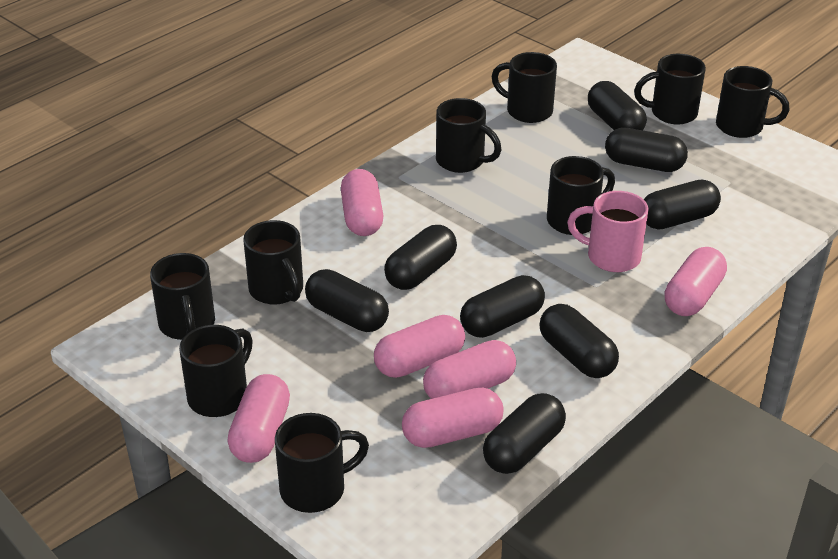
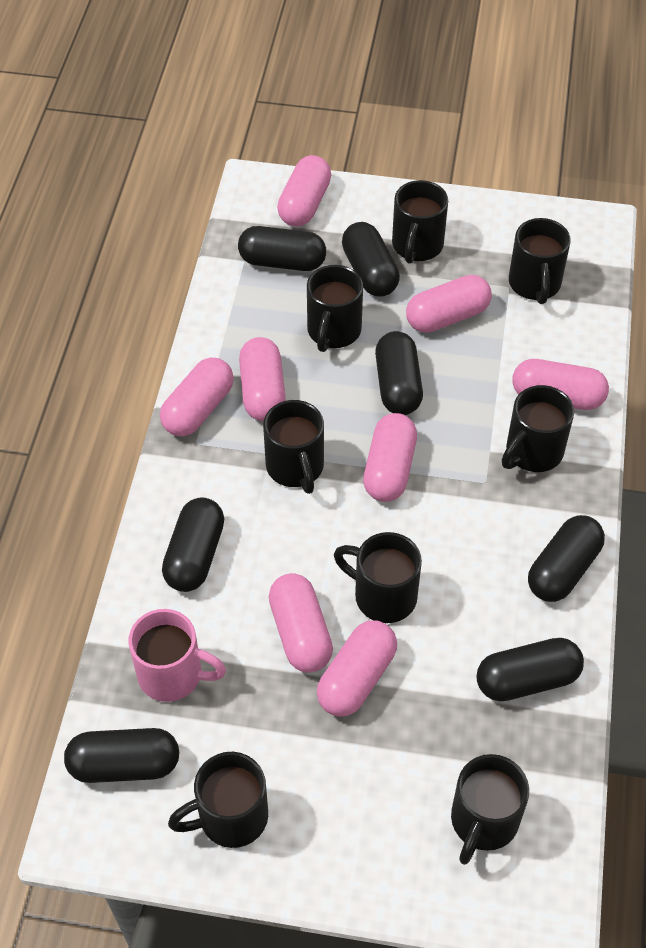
black capsule: 8 -> 7
black mug: 9 -> 8
pink capsule: 6 -> 8

